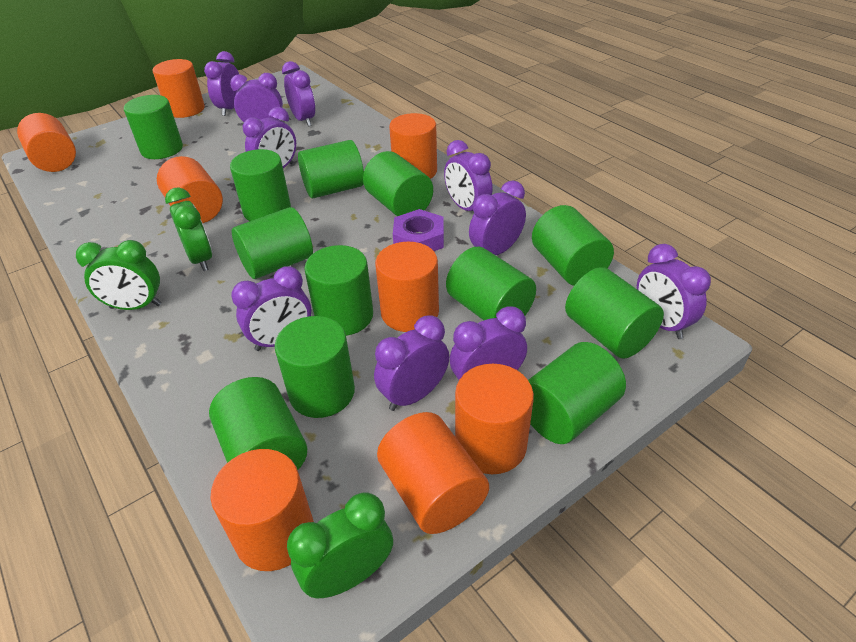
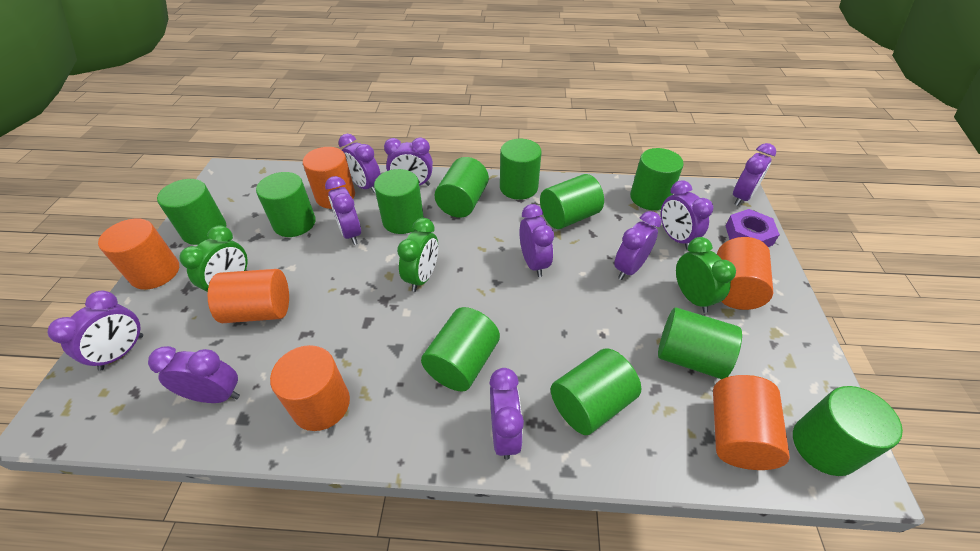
green cylinder: 12 -> 11
orange cylinder: 8 -> 6

